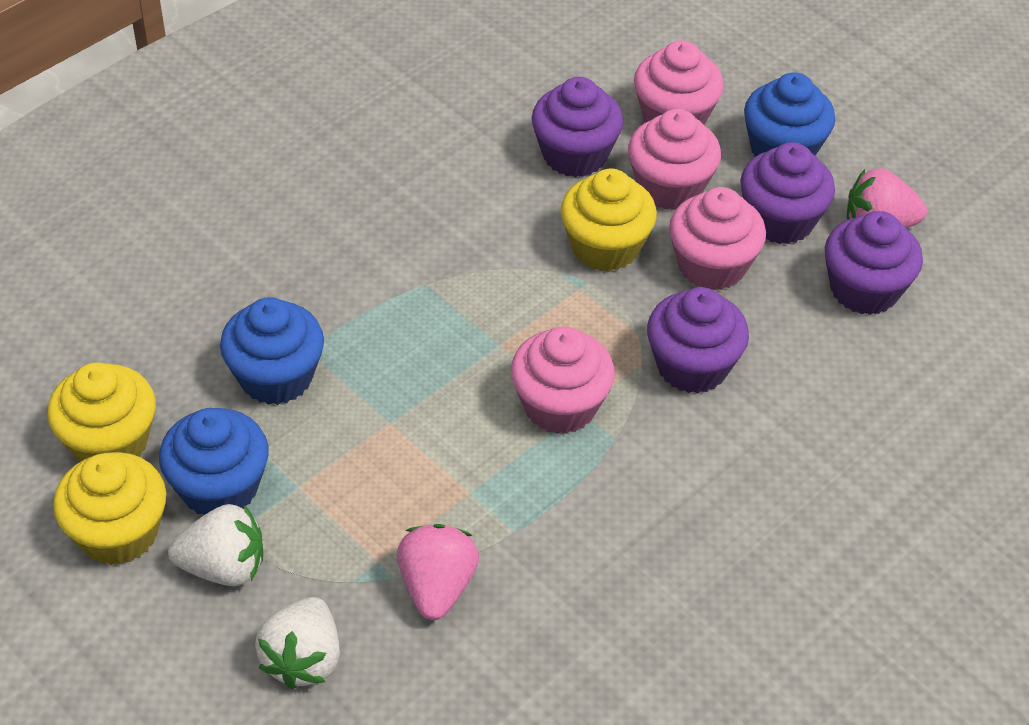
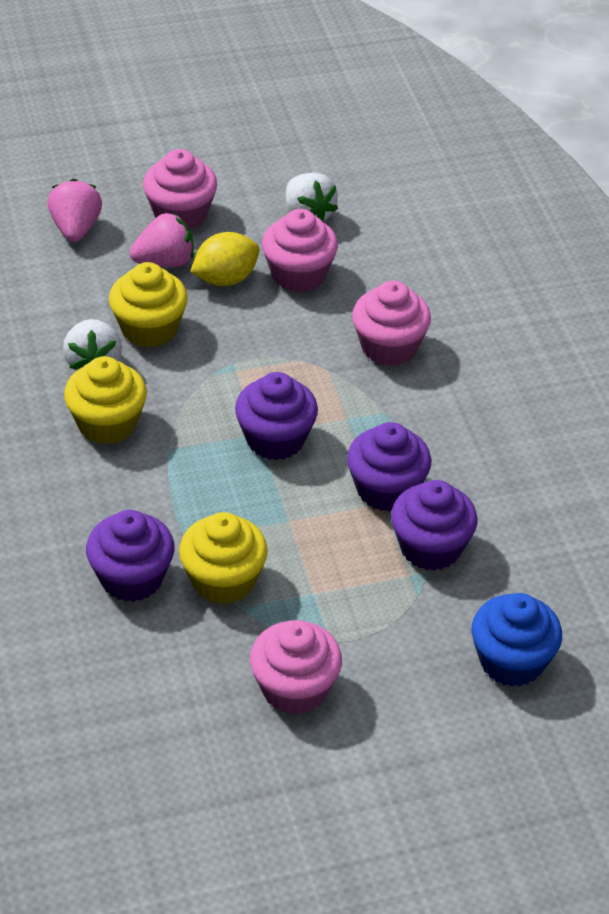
blue cupcake: 3 -> 1
yellow lemon: 0 -> 1

